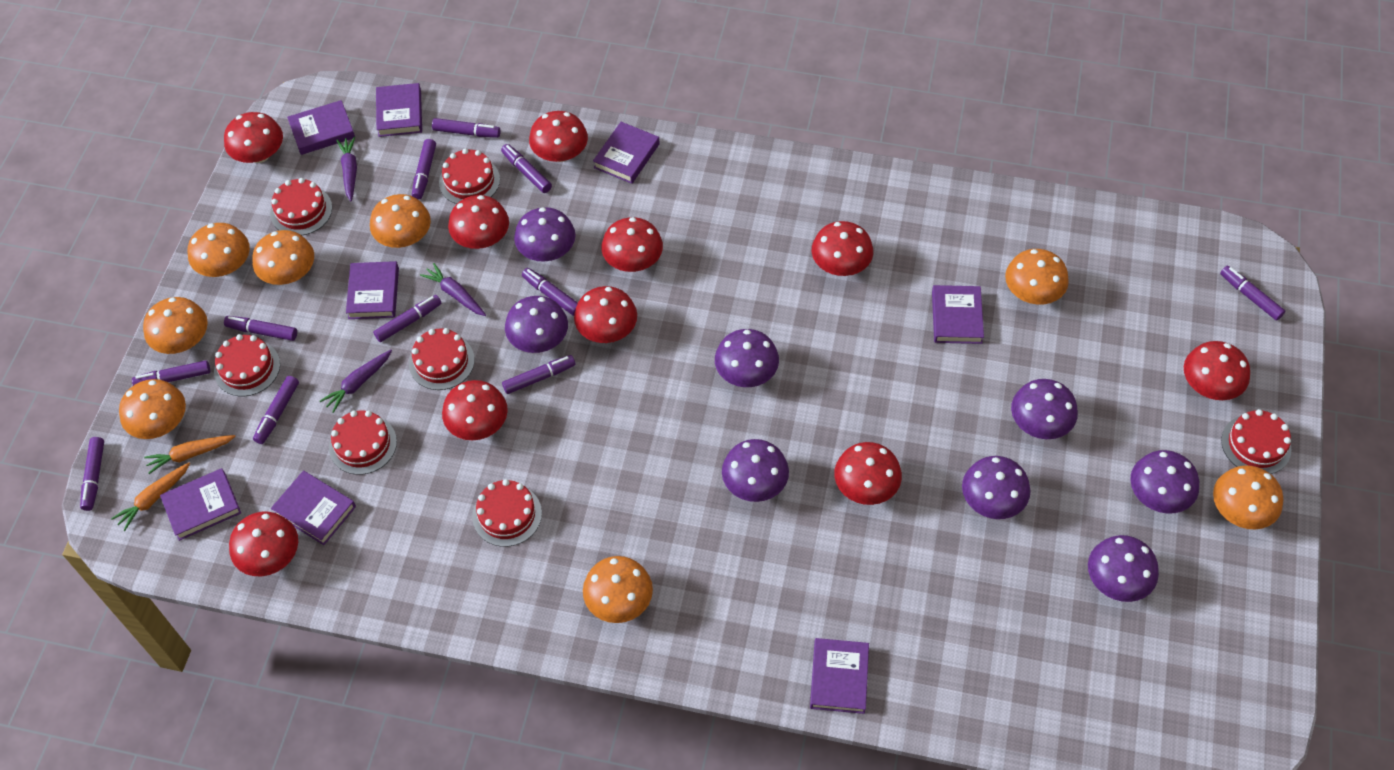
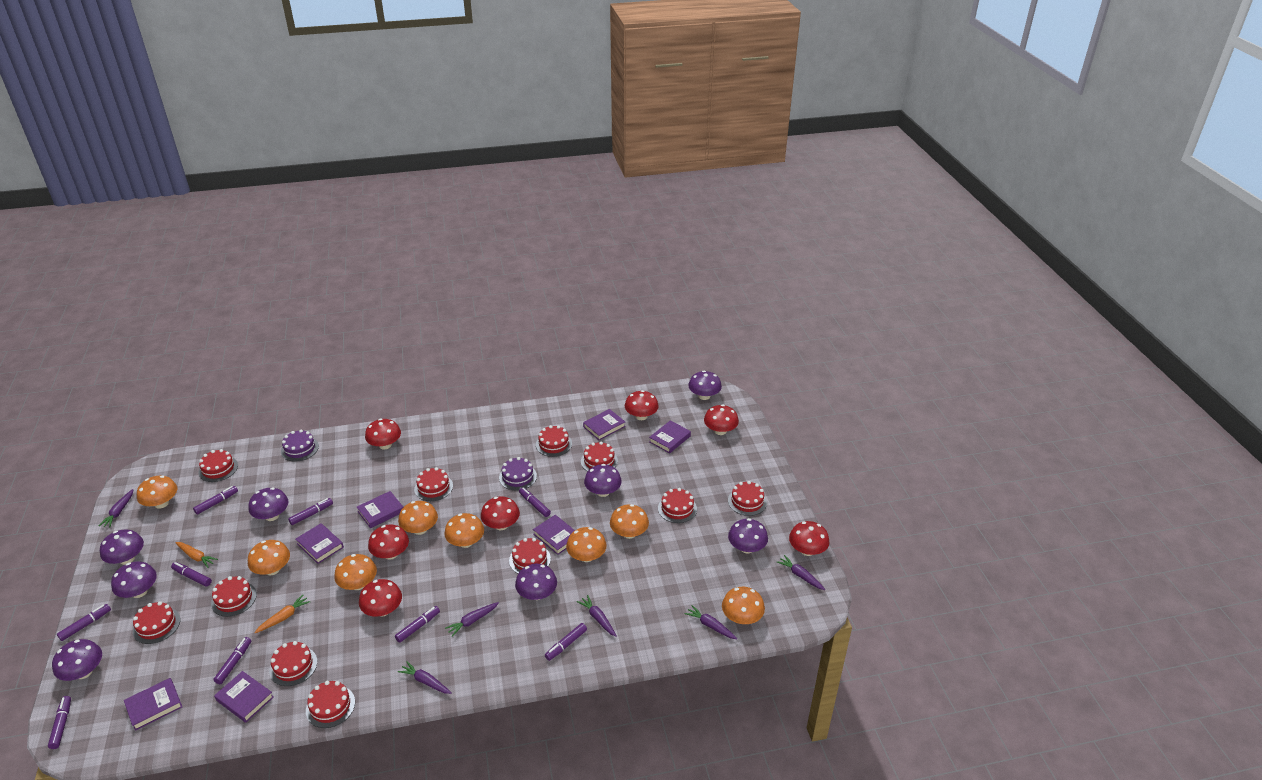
purple book: 8 -> 7
purple cake: 0 -> 2
purple carrot: 3 -> 6
purple marker: 11 -> 9
red cake: 7 -> 11
red mushroom: 10 -> 7

